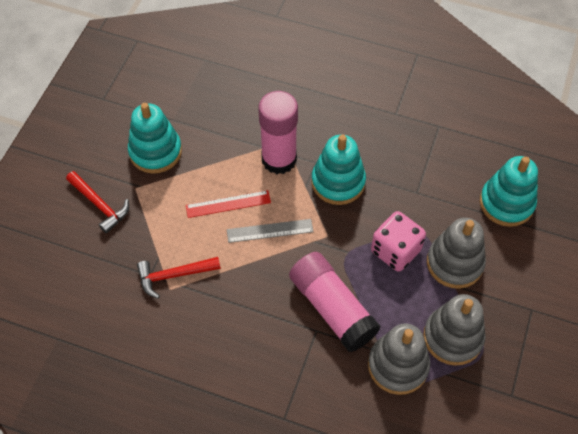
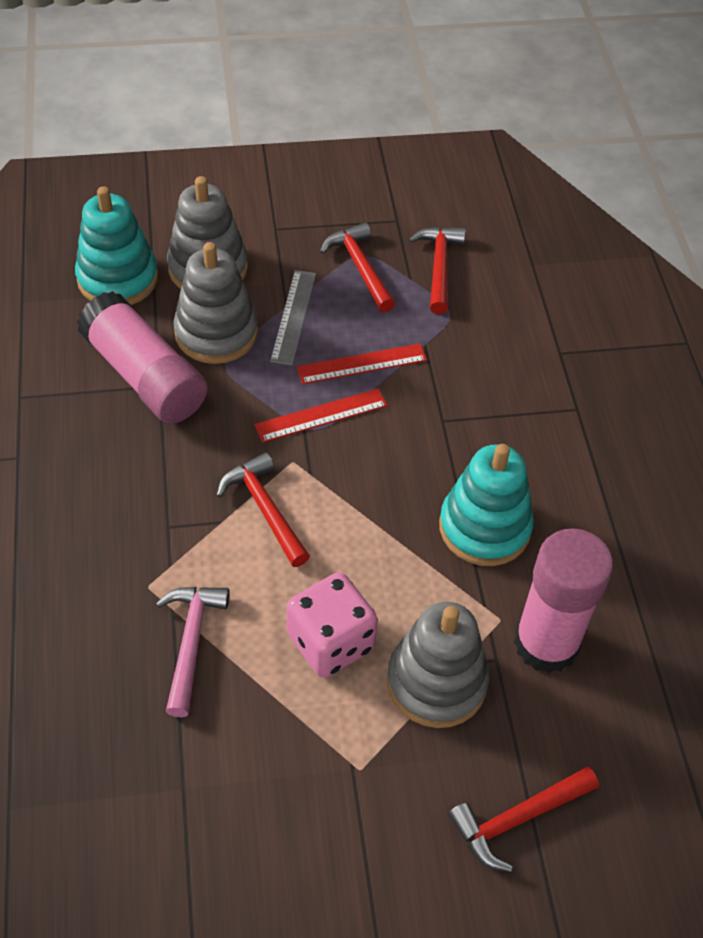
pink hammer: 0 -> 1
red hammer: 2 -> 4
red ruler: 1 -> 2
turquoise stacking toy: 3 -> 2

